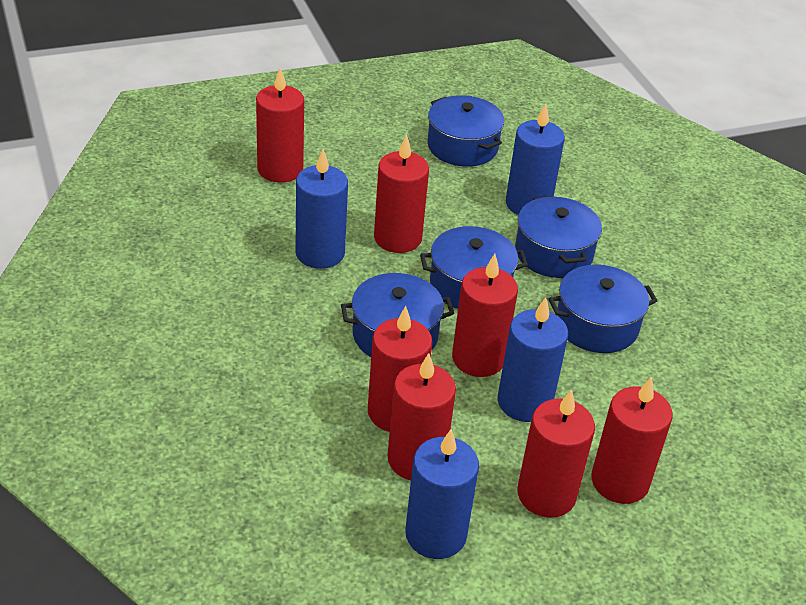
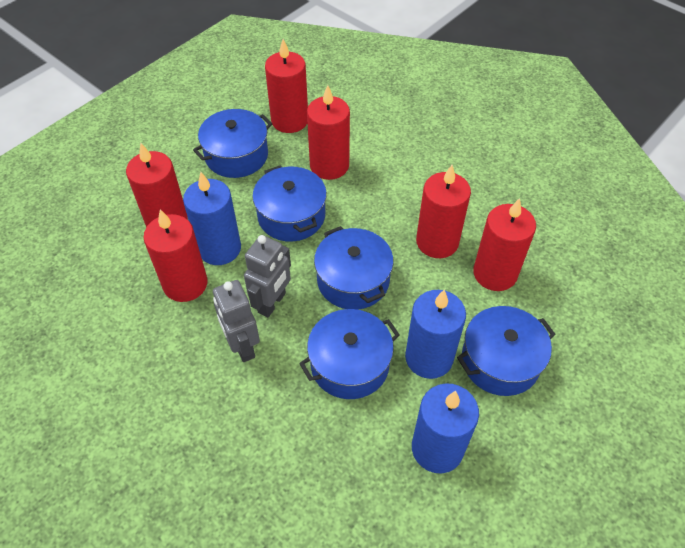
blue candle: 4 -> 3
grey robot: 0 -> 2
red candle: 7 -> 6

